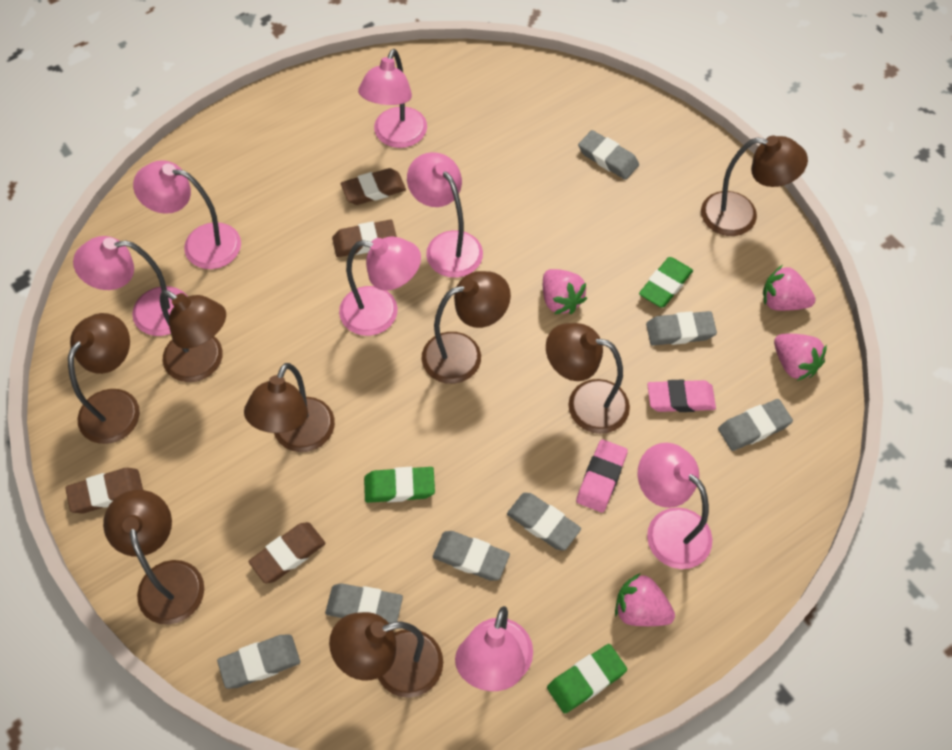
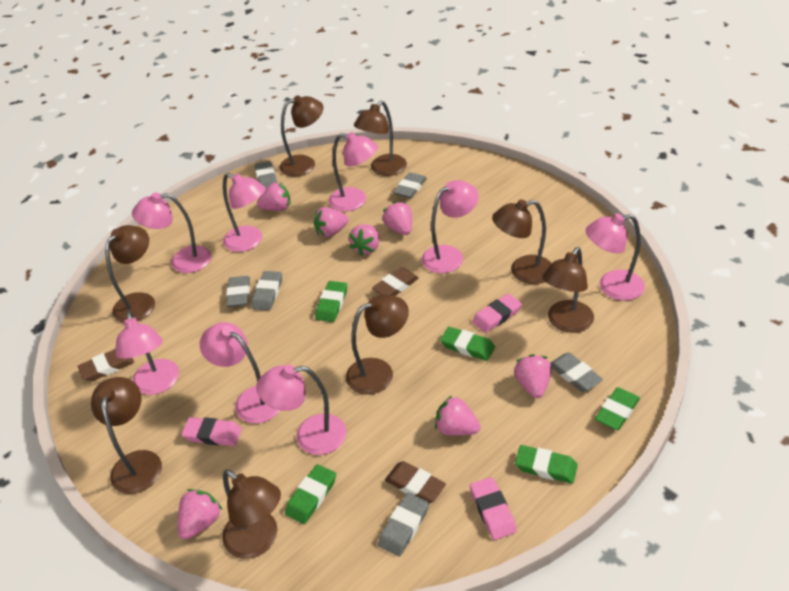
brown eraser: 4 -> 3
green eraser: 3 -> 5
grey eraser: 7 -> 6
pink eraser: 2 -> 3
pink lamp: 7 -> 8
pink strawberry: 4 -> 7

